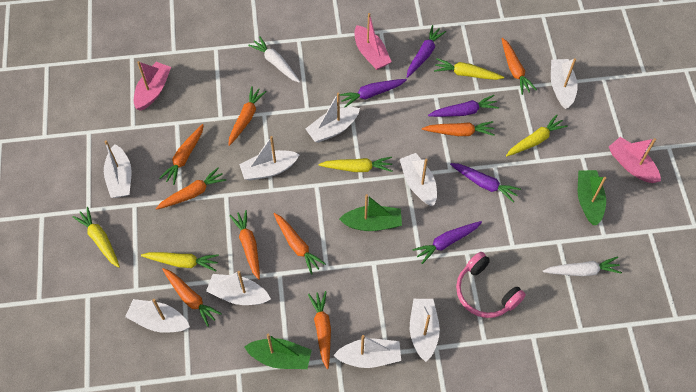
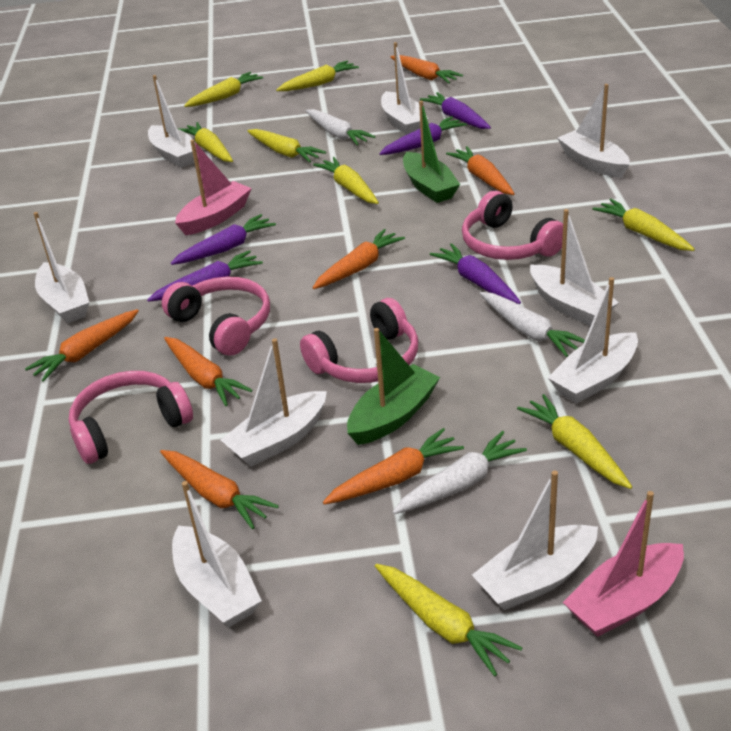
green boat: 3 -> 2
orange carrot: 9 -> 7
pink boat: 3 -> 2
pink headphones: 1 -> 4
white carrot: 2 -> 3
yellow carrot: 5 -> 8

